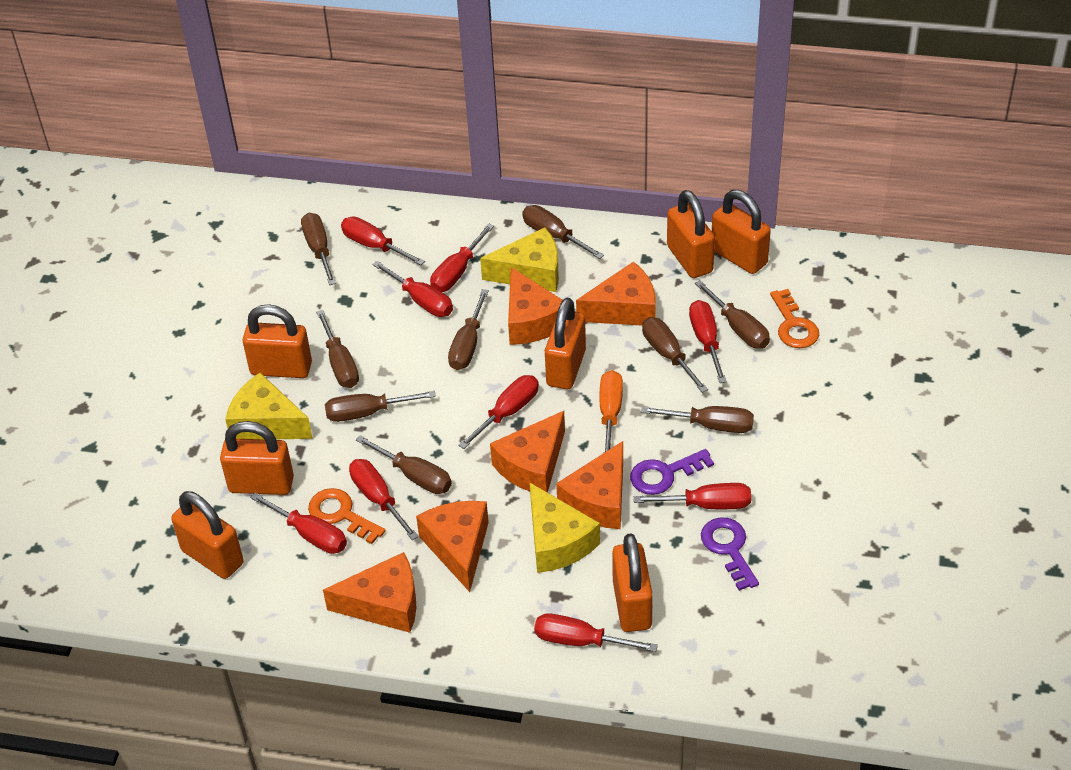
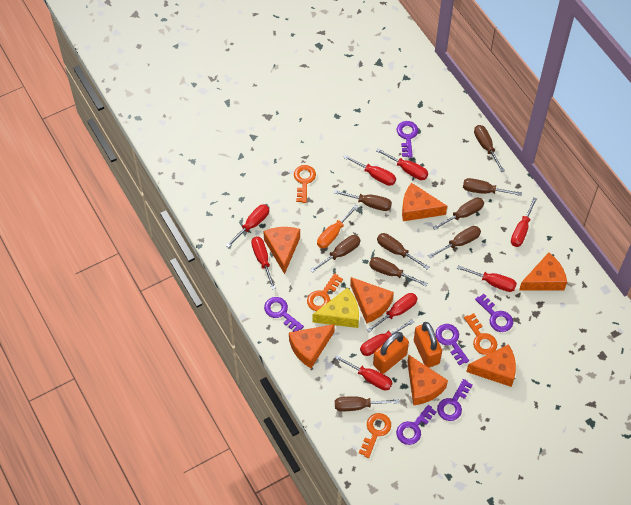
orange cheese: 6 -> 7
orange key: 2 -> 4
orange padlock: 7 -> 2
purple key: 2 -> 6
yellow cheese: 3 -> 1

